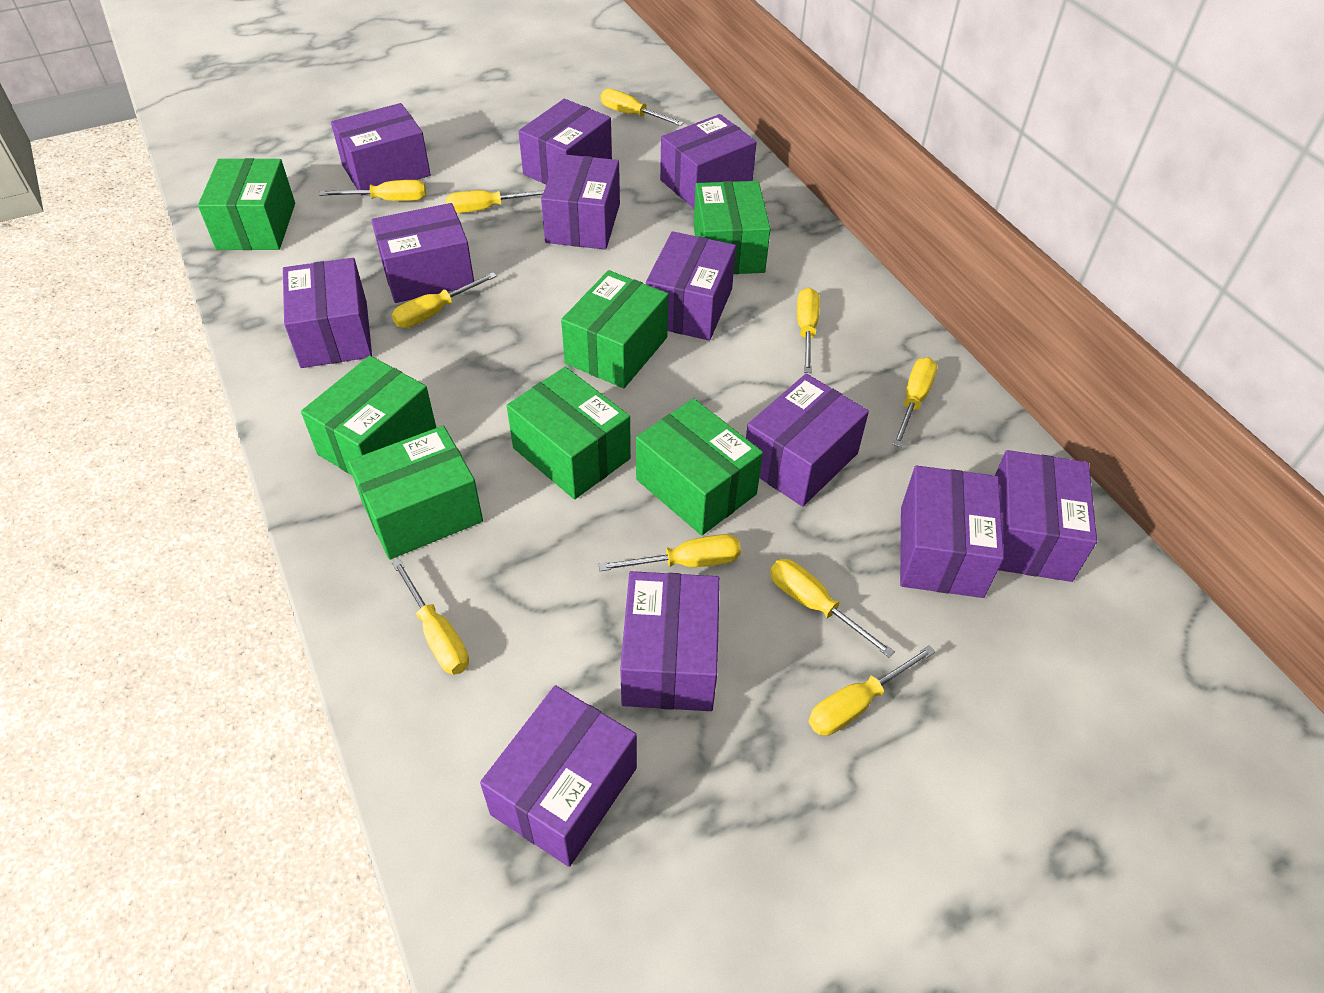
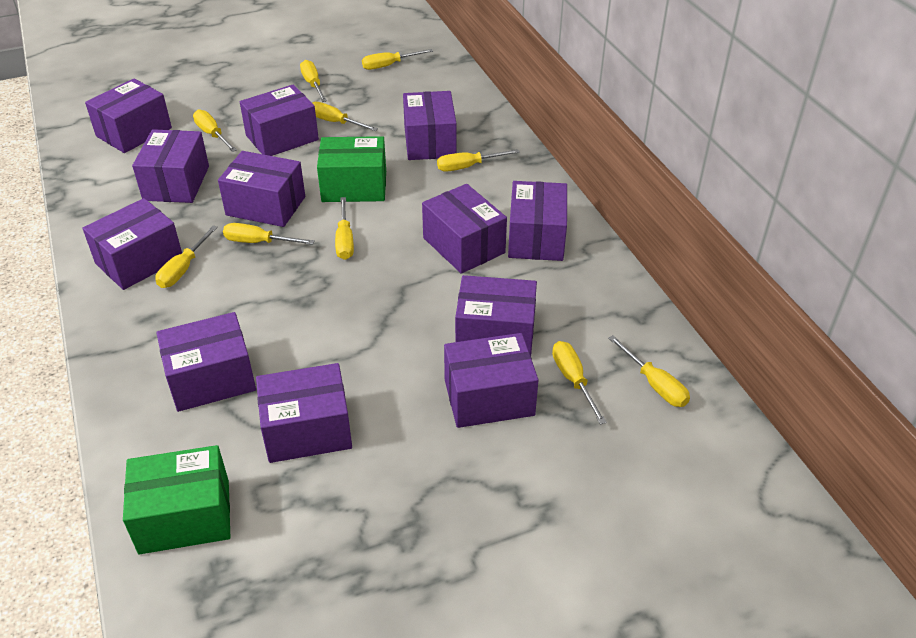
green box: 7 -> 2

